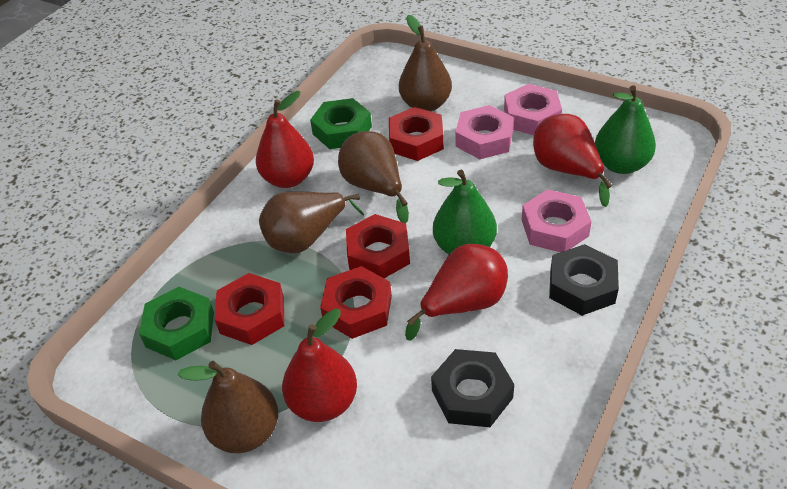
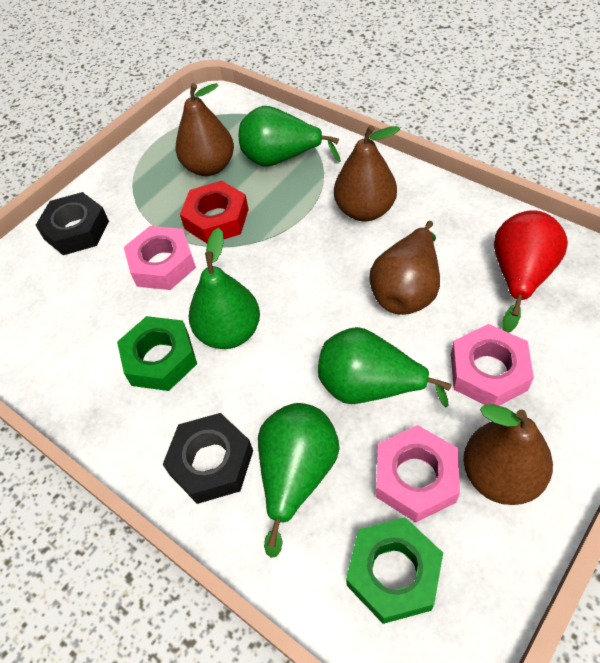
green pear: 2 -> 4
red nut: 4 -> 1
red pear: 4 -> 1

